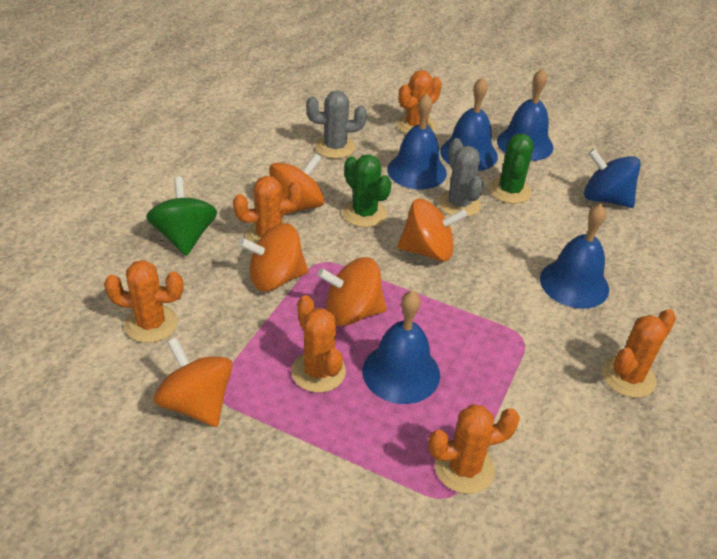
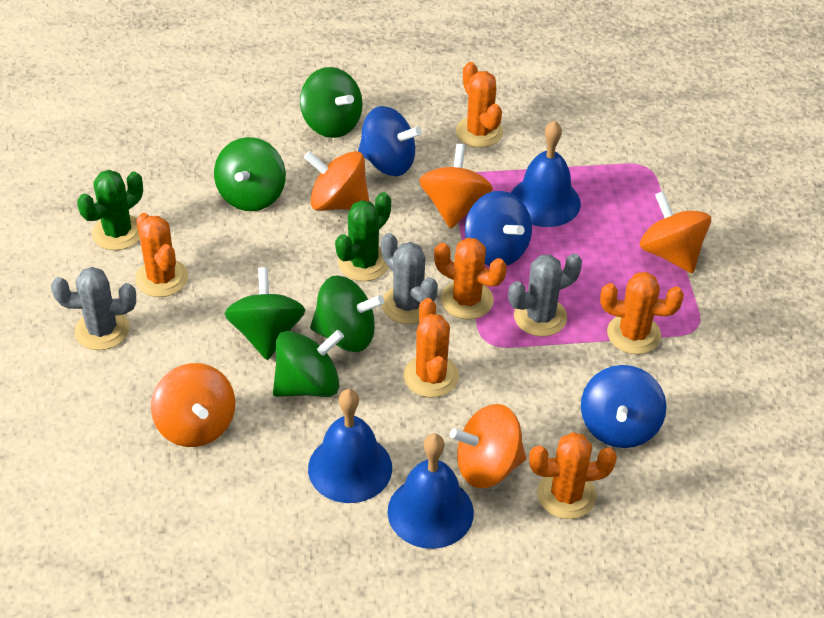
blue bell: 5 -> 3
blue spinning top: 1 -> 3
green spinning top: 1 -> 5
grey cactus: 2 -> 3

